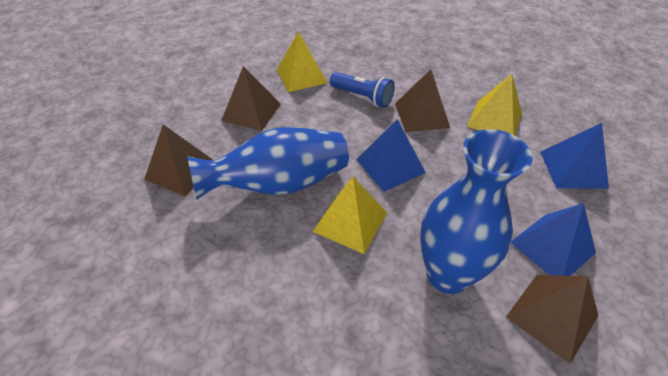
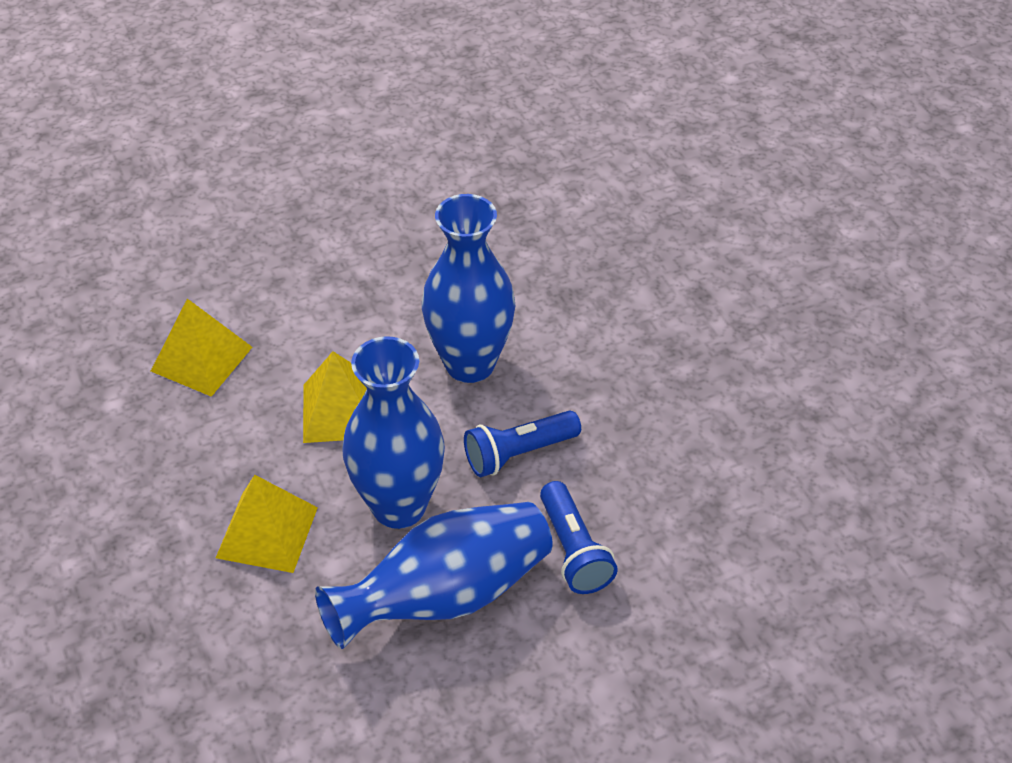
blue flashlight: 1 -> 2
blue pyramid: 3 -> 0
blue vase: 2 -> 3
brown pyramid: 4 -> 0

